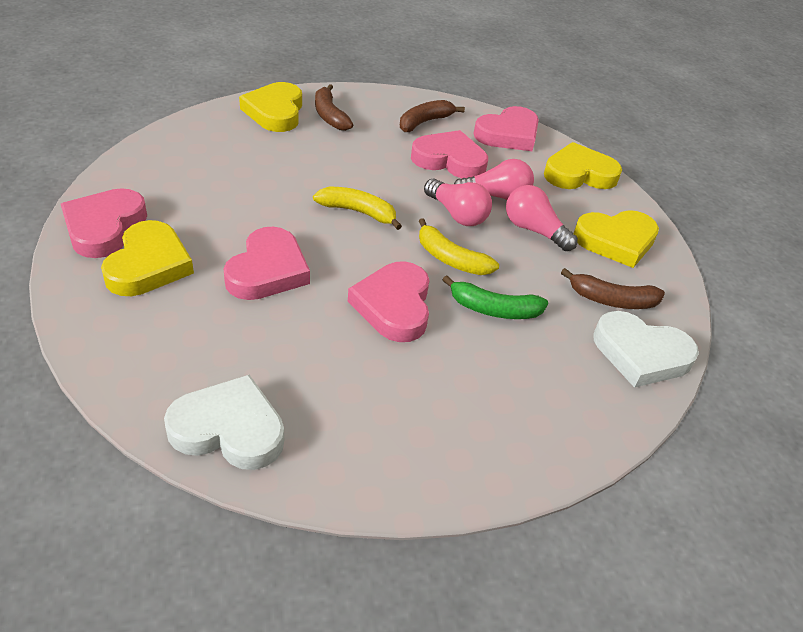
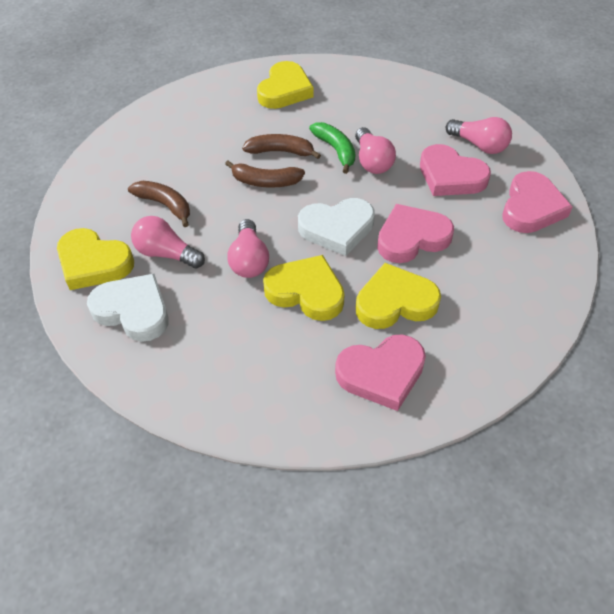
pink heart: 5 -> 4
pink light bulb: 3 -> 4
yellow banana: 2 -> 0

